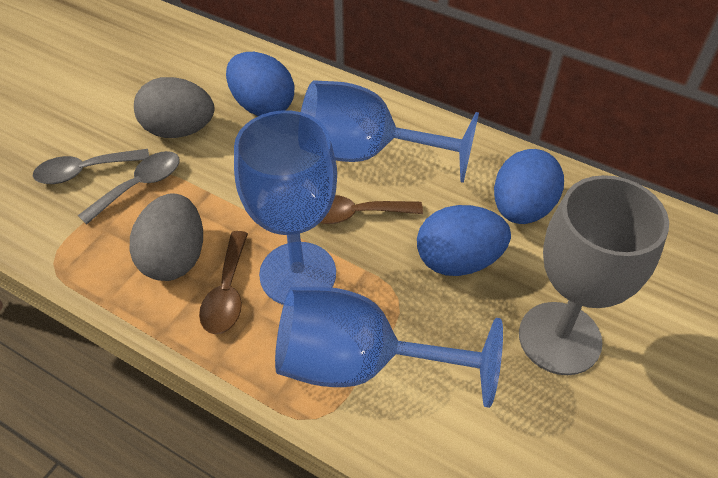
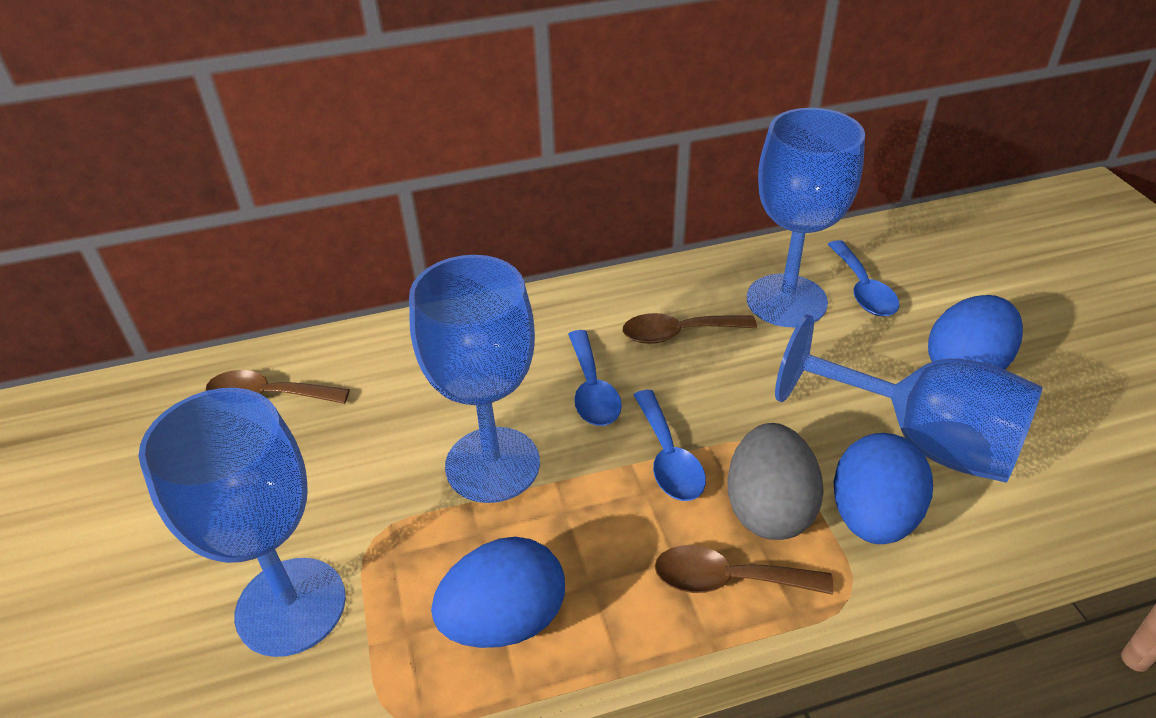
blue goblet: 3 -> 4
blue spoon: 0 -> 3
brown spoon: 2 -> 3
grey egg: 2 -> 1
grey goblet: 1 -> 0
grey spoon: 2 -> 0

